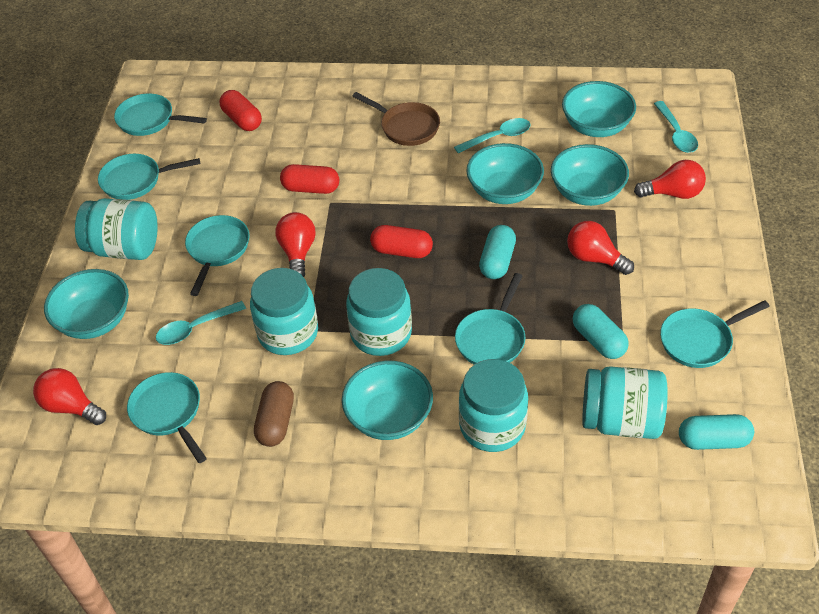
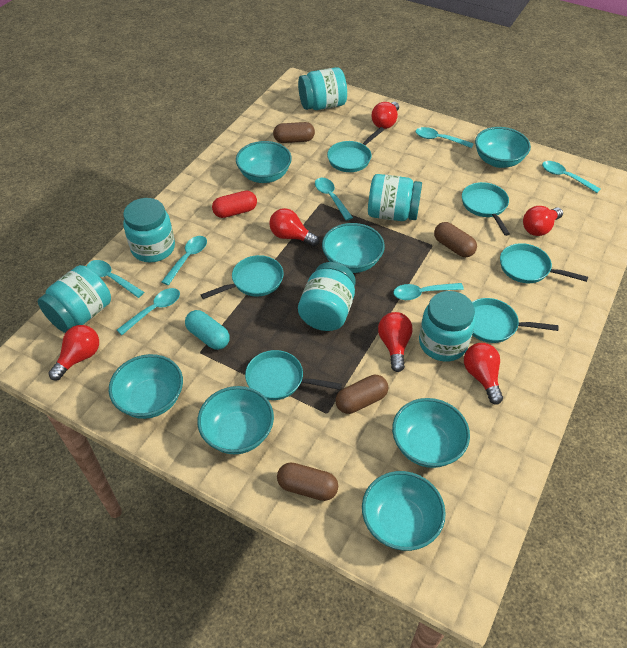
brown capsule: 1 -> 4
brown pan: 1 -> 0
red capsule: 3 -> 1
red light bulb: 4 -> 6
turquoise bowl: 5 -> 7
turquoise capsule: 3 -> 1
turquoise jar: 5 -> 6
turquoise spoon: 3 -> 7

